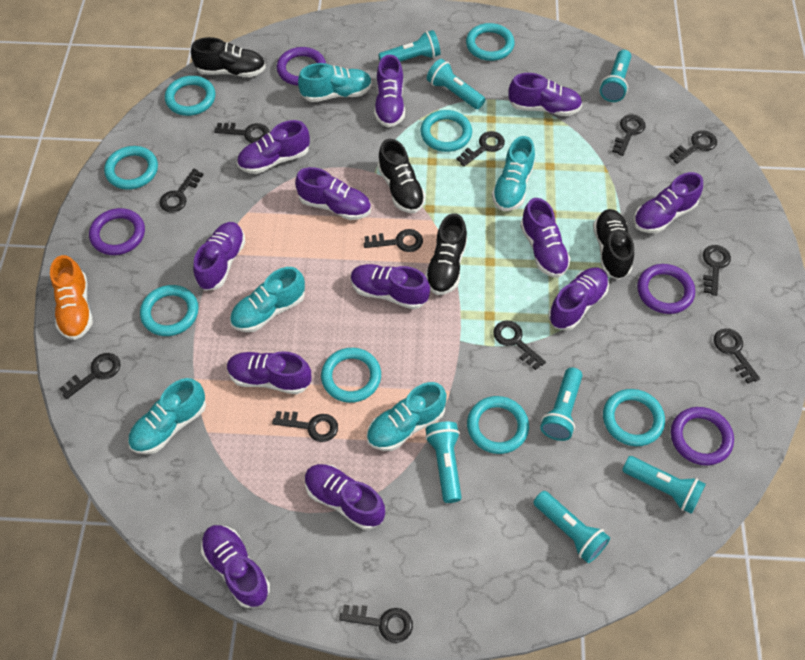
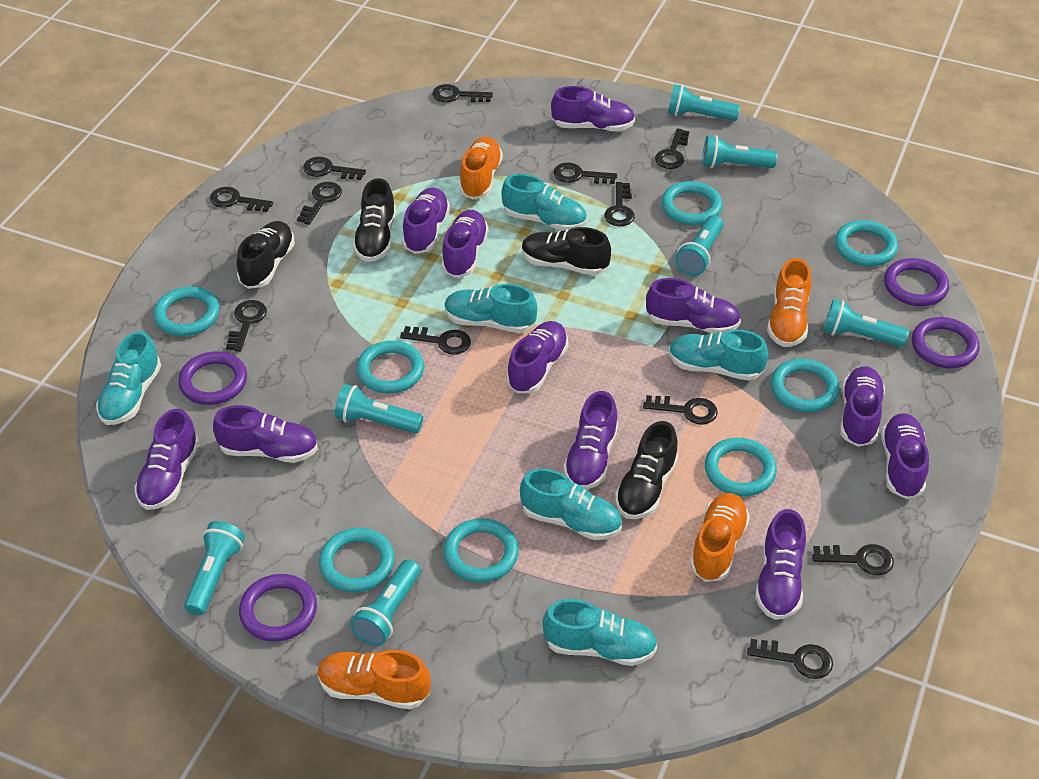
orange shoe: 1 -> 4
purple shoe: 12 -> 11
turquoise shoe: 5 -> 6

